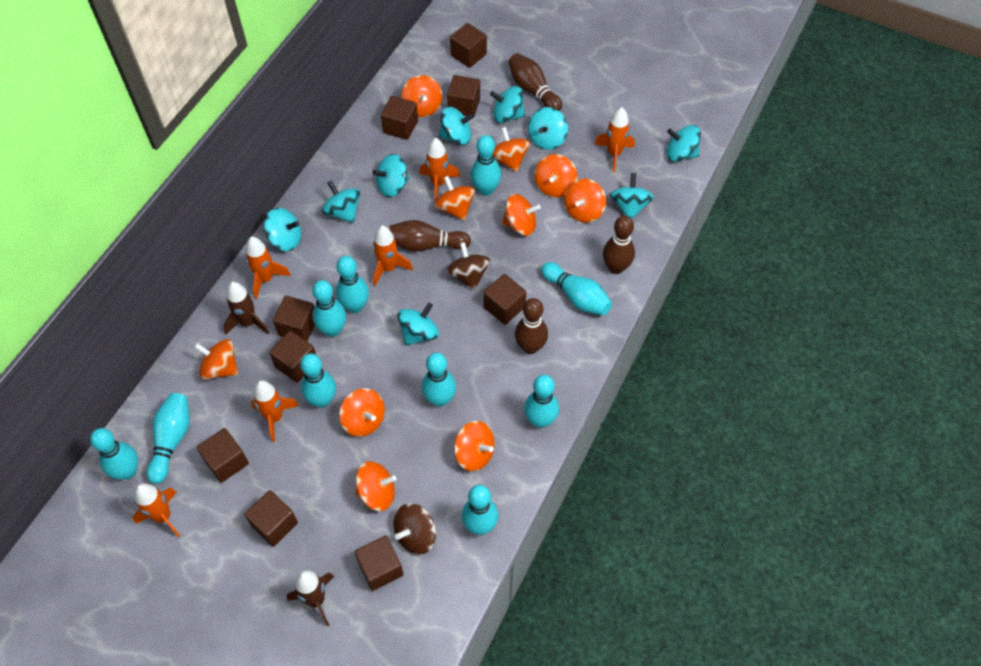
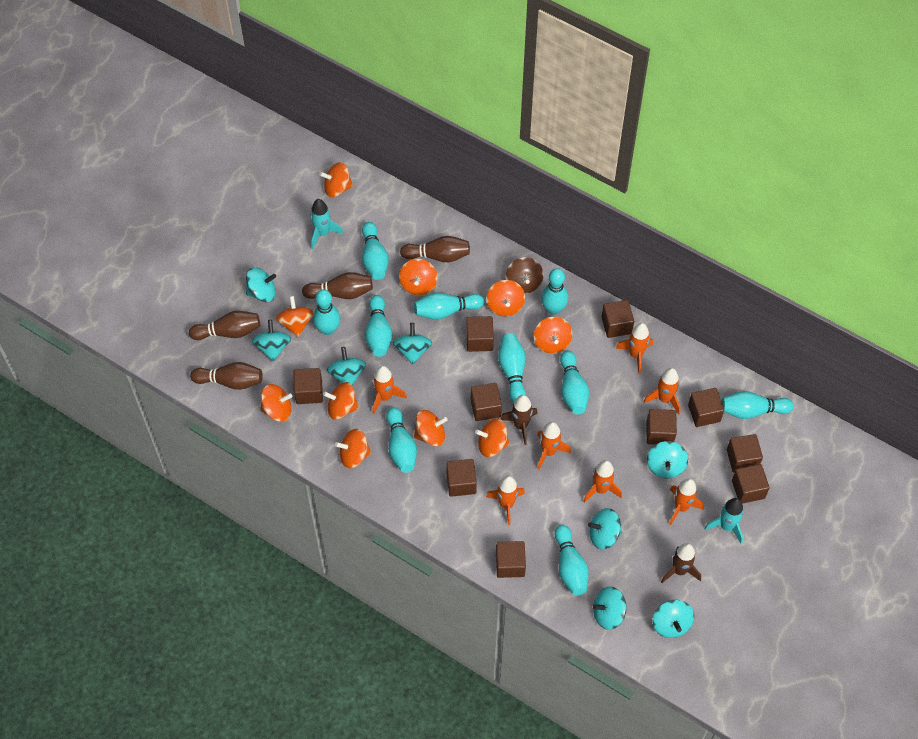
brown cube: 9 -> 10
brown spinning top: 2 -> 1
orange rocket: 6 -> 7
turquoise rocket: 0 -> 2
turquoise spinning top: 9 -> 8

